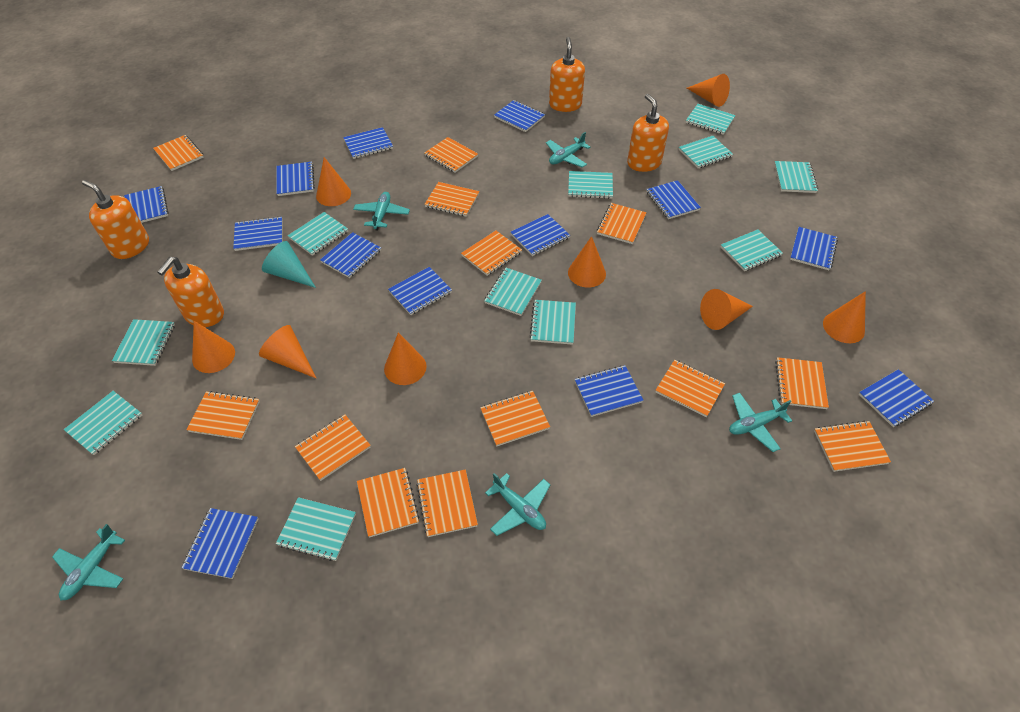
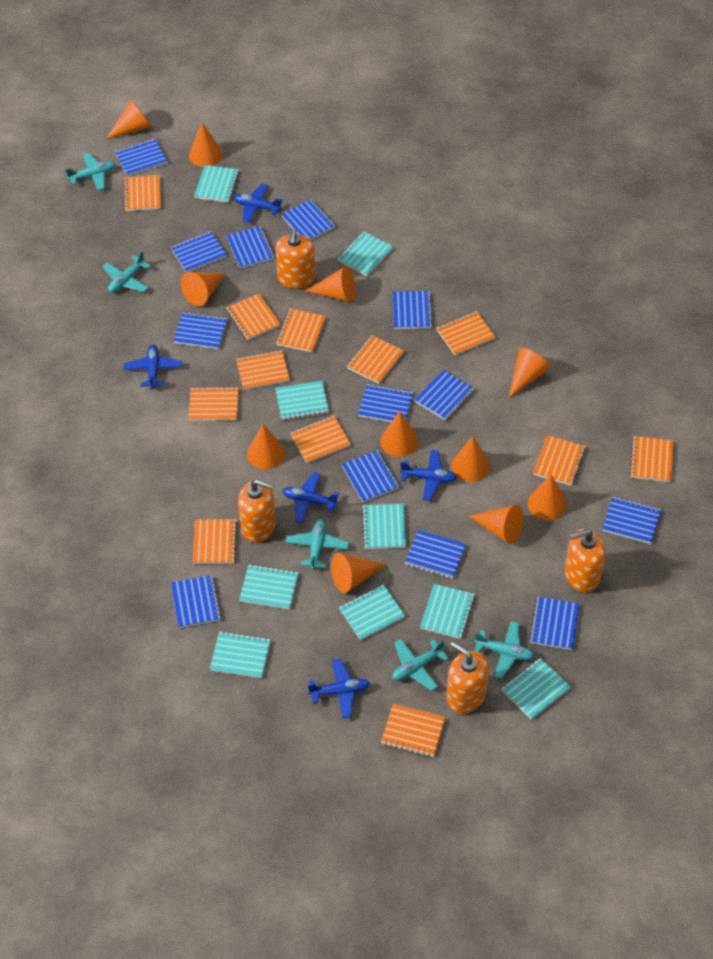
blue plane: 0 -> 5
orange cone: 8 -> 11
orange notebook: 13 -> 12
turquoise cone: 1 -> 0
turquoise notebook: 11 -> 9

